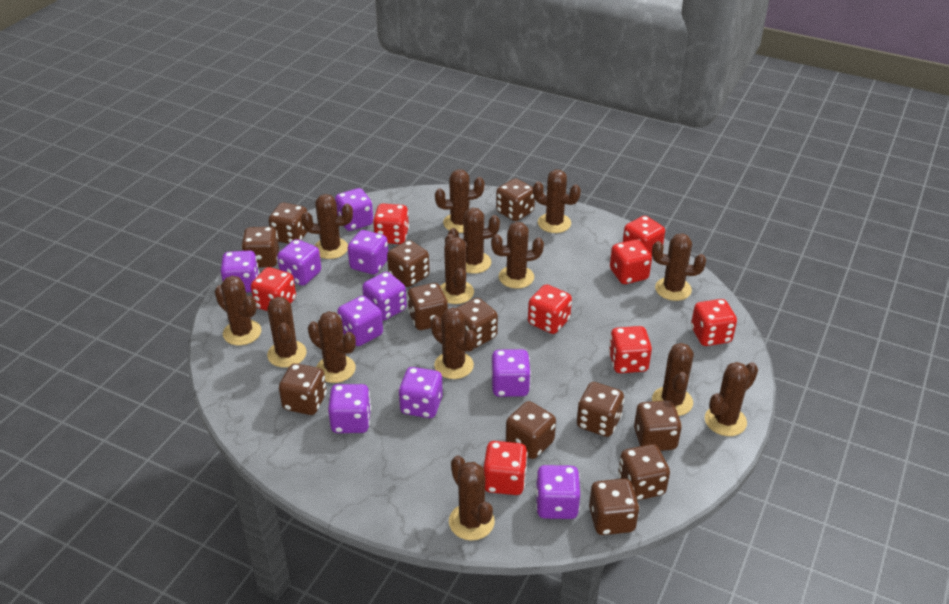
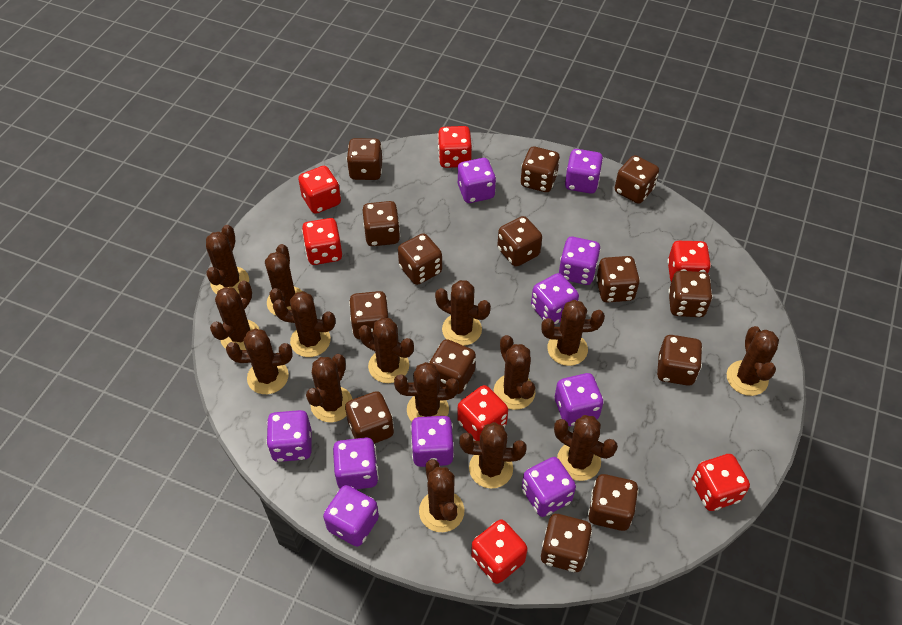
brown cactus: 14 -> 15
brown dice: 12 -> 14
red dice: 8 -> 7

